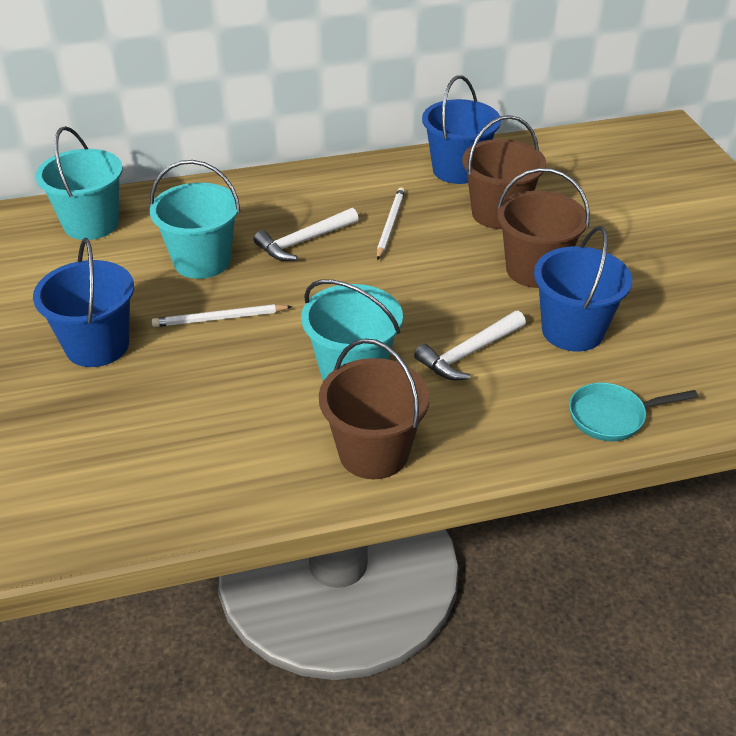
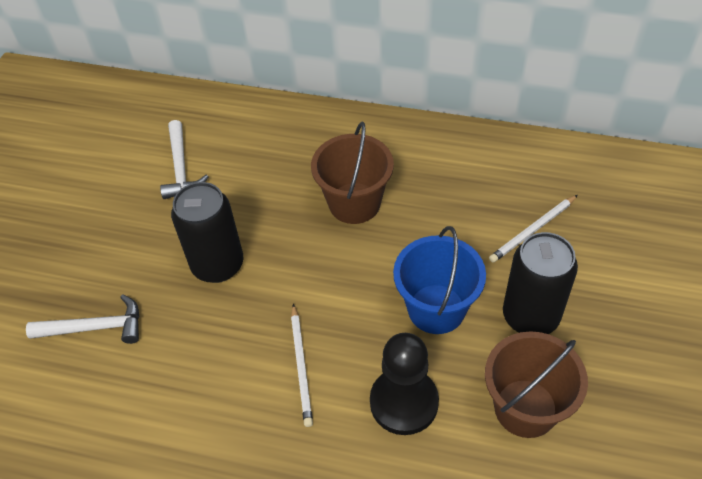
black can: 0 -> 2
black pawn: 0 -> 1
blue bucket: 3 -> 1
brown bucket: 3 -> 2
turquoise bucket: 3 -> 0
turquoise pan: 1 -> 0

